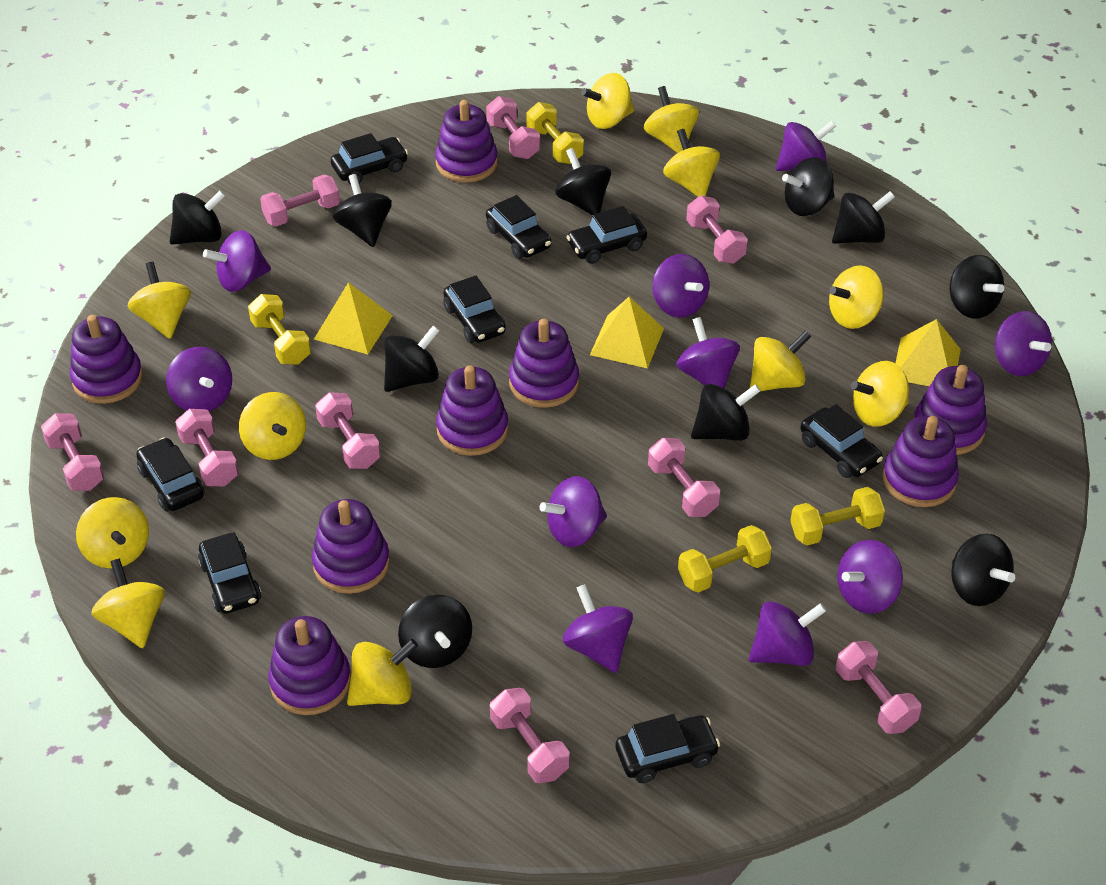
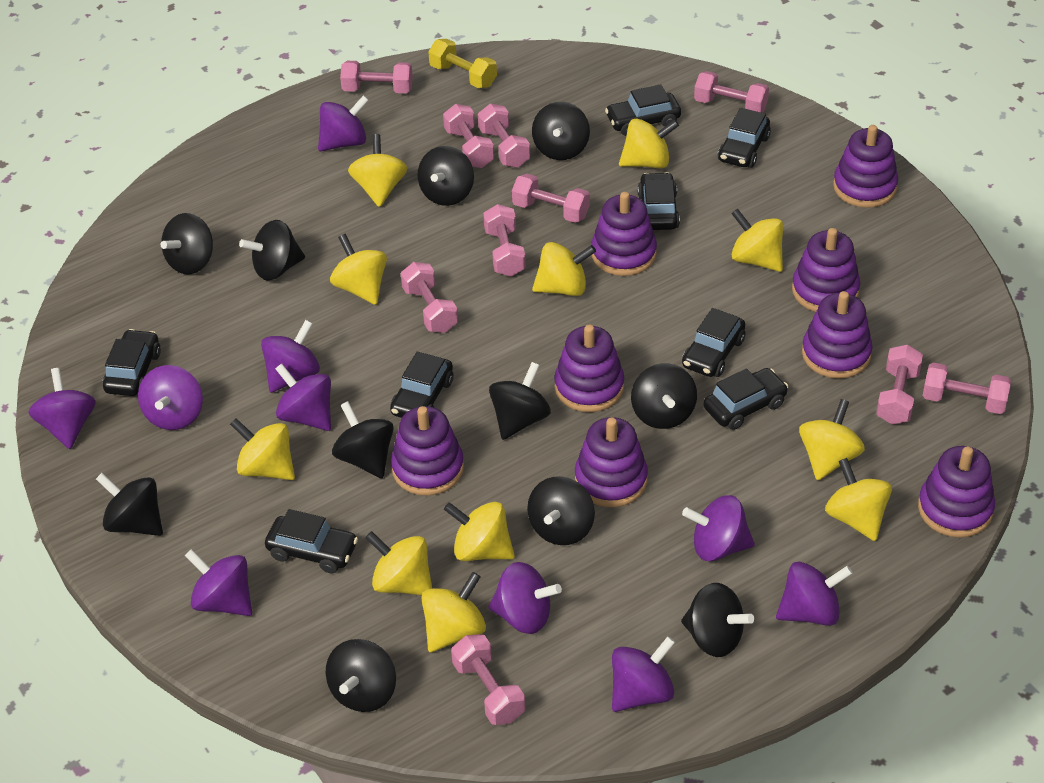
black spinning top: 10 -> 11
pink dumbbell: 9 -> 10
yellow dumbbell: 4 -> 1
yellow pyramid: 3 -> 0

